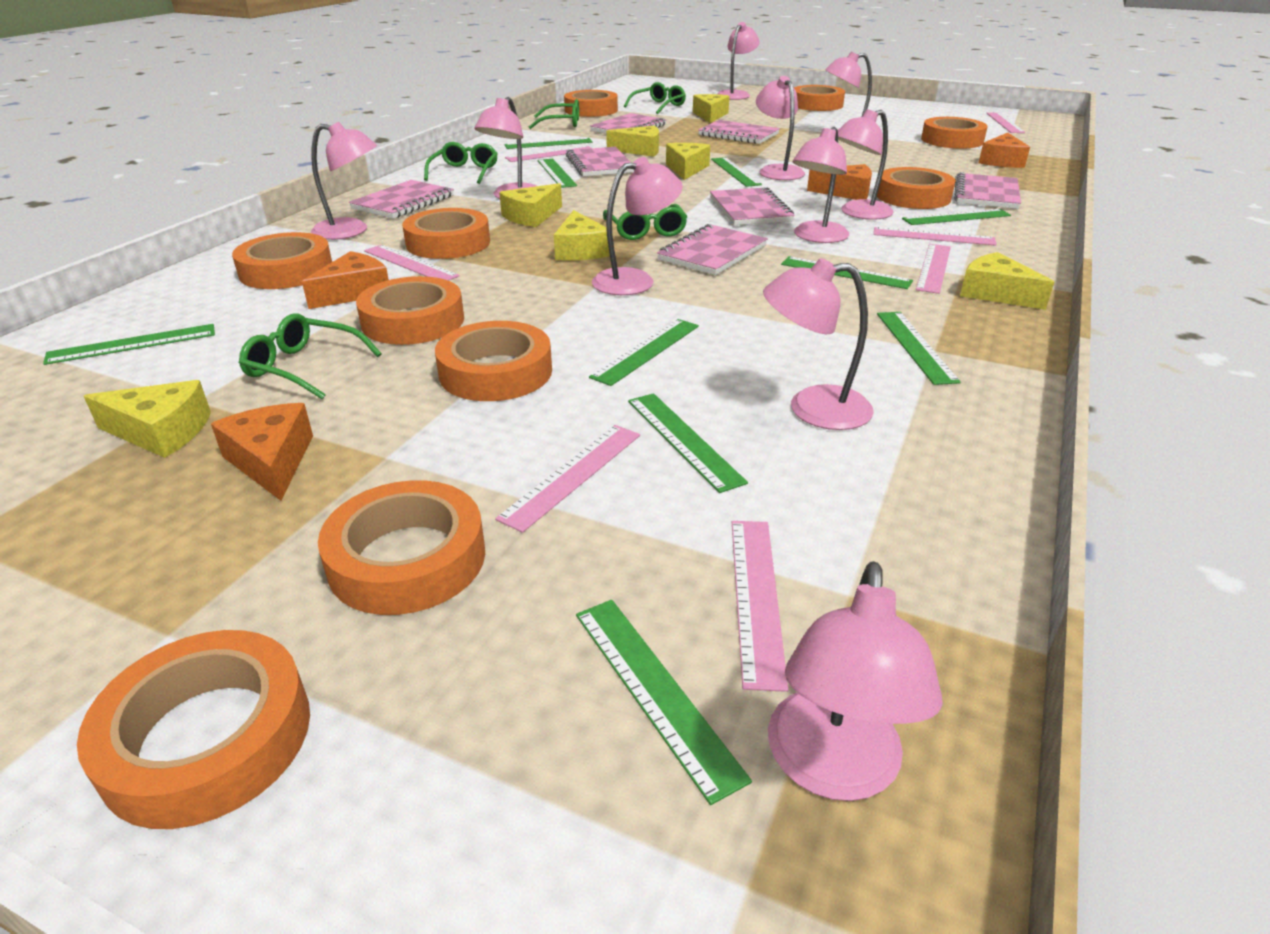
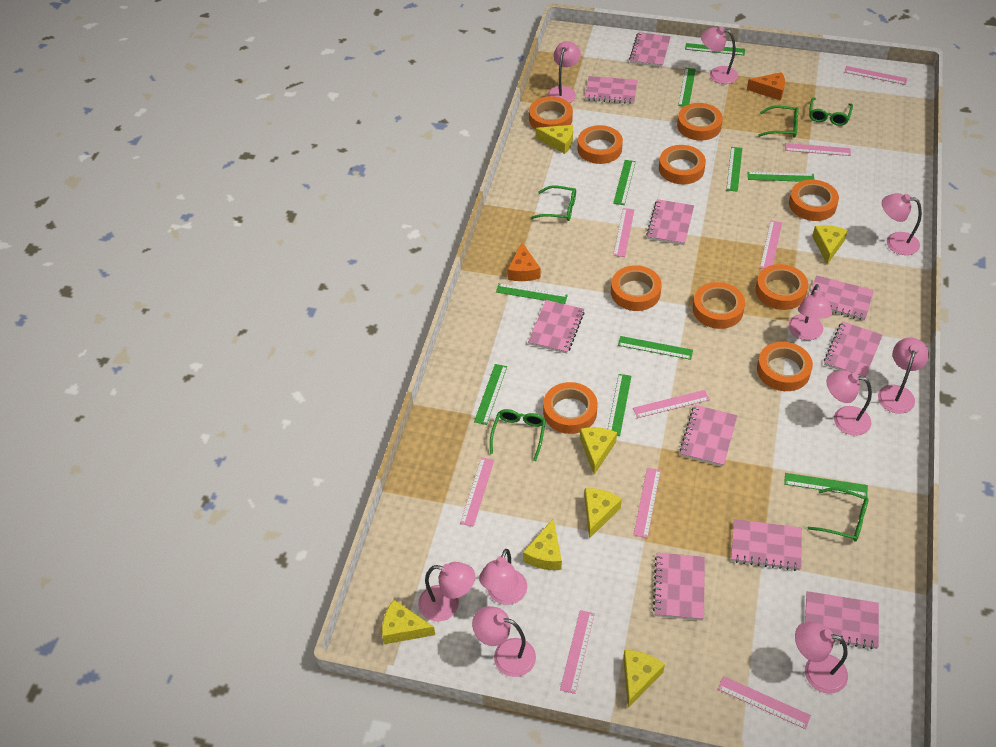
orange cheese: 4 -> 2
pink notebook: 7 -> 10
pink ruler: 7 -> 9

